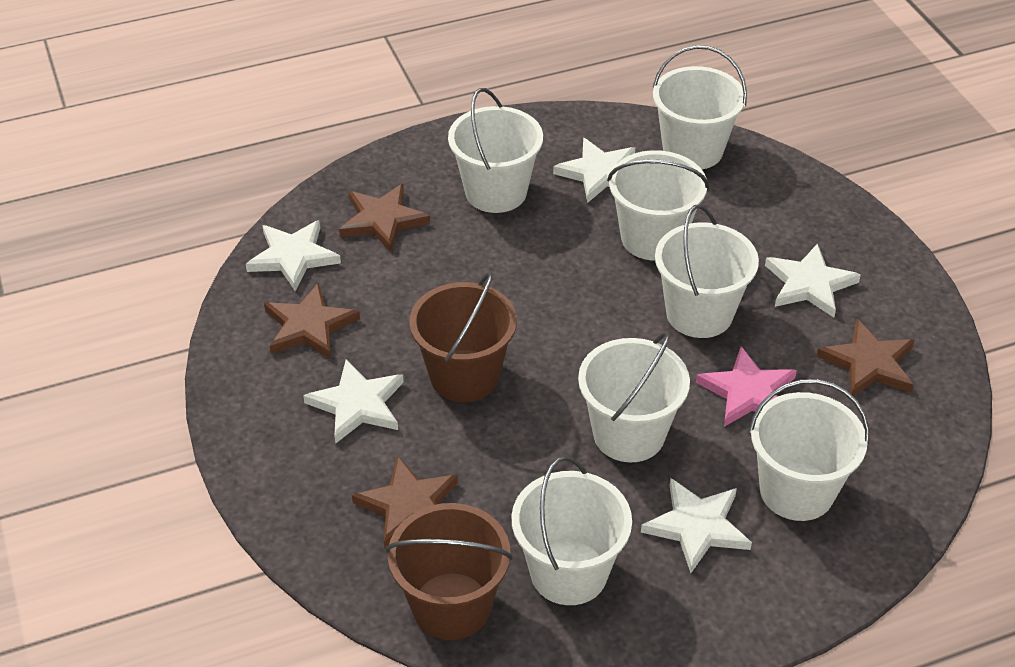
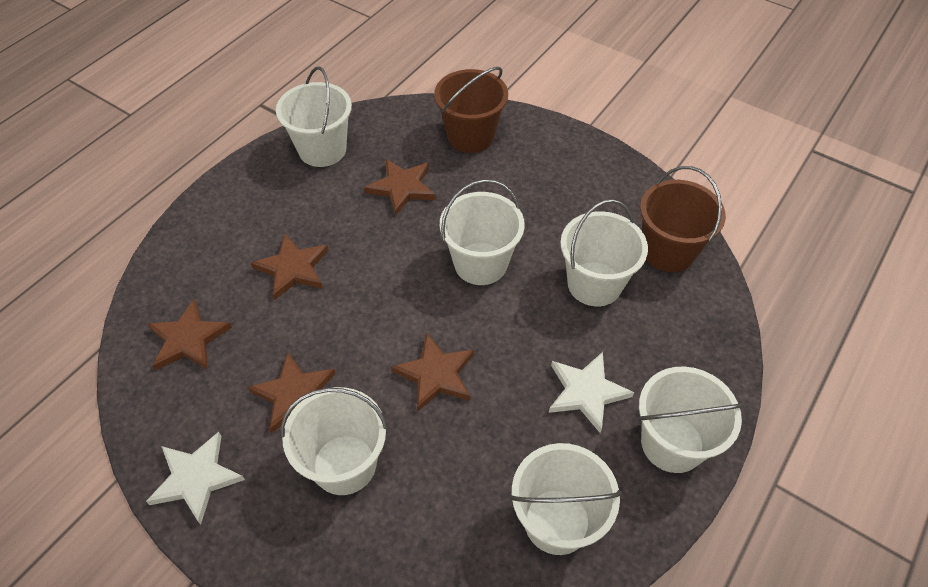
brown star: 4 -> 5
pink star: 1 -> 0
white bucket: 7 -> 6
white star: 5 -> 2

